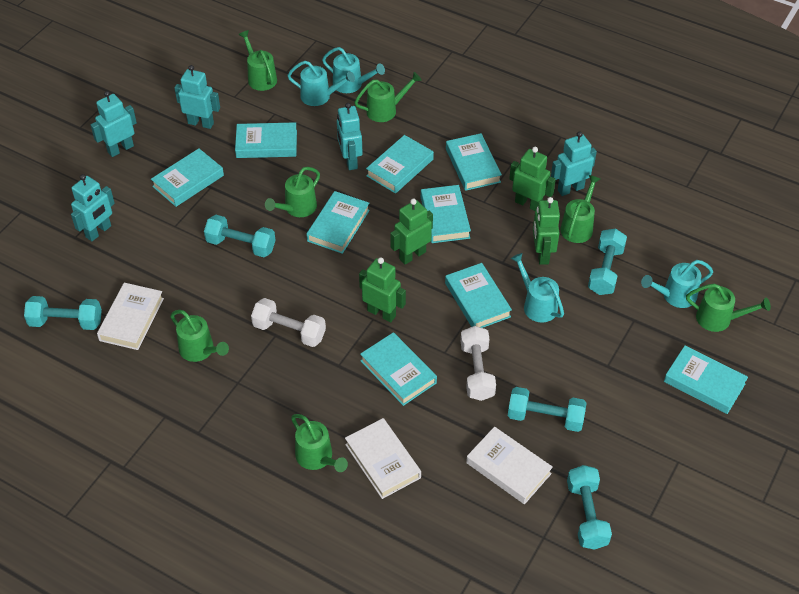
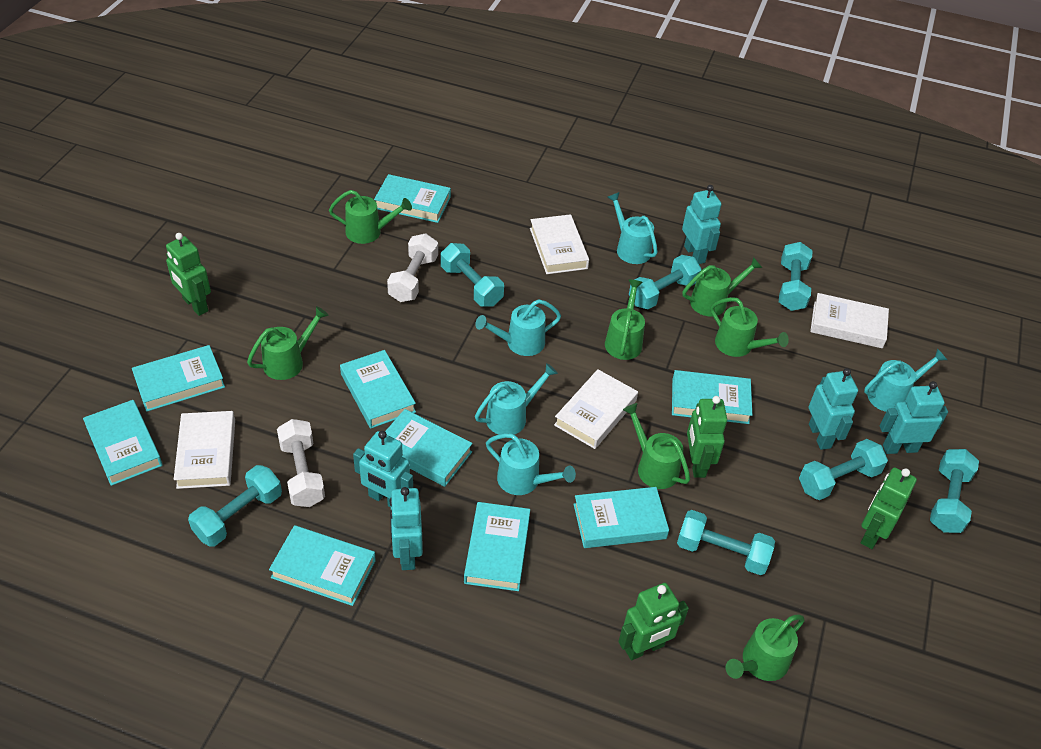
turquoise dumbbell: 5 -> 7
turquoise watering can: 4 -> 5
white book: 3 -> 4

